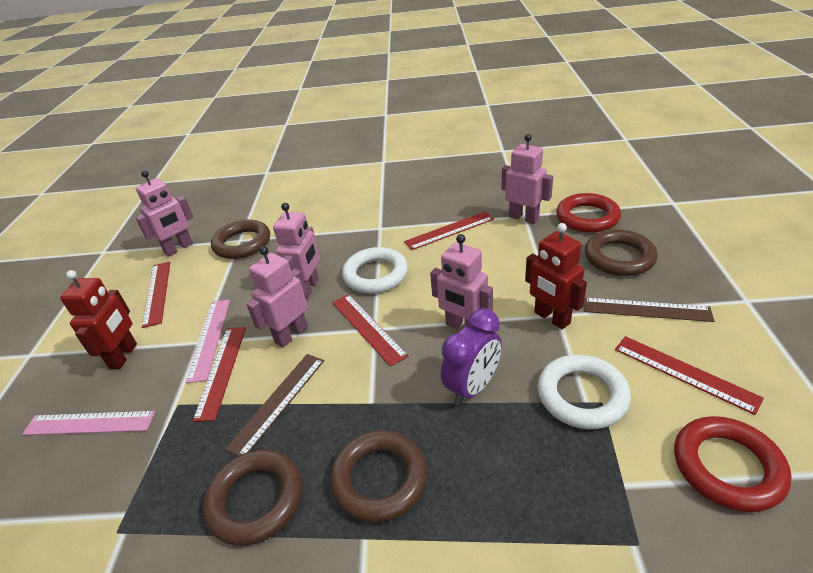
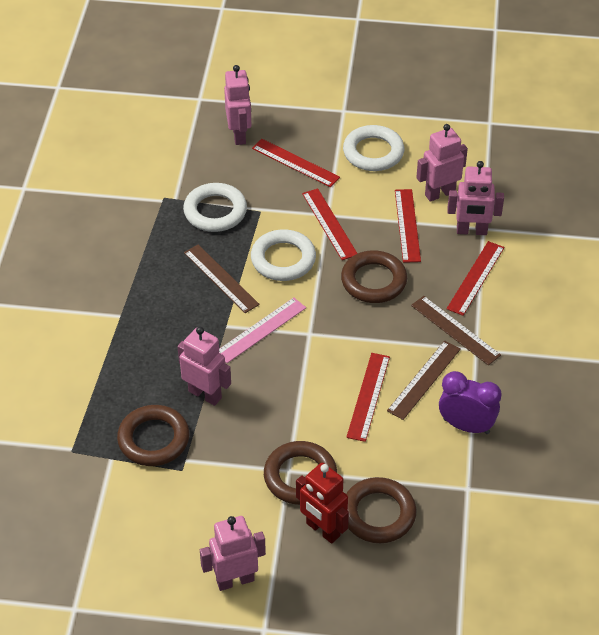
brown ruler: 2 -> 3
pink ruler: 2 -> 1
red ring: 2 -> 0
red robot: 2 -> 1
white ring: 2 -> 3

